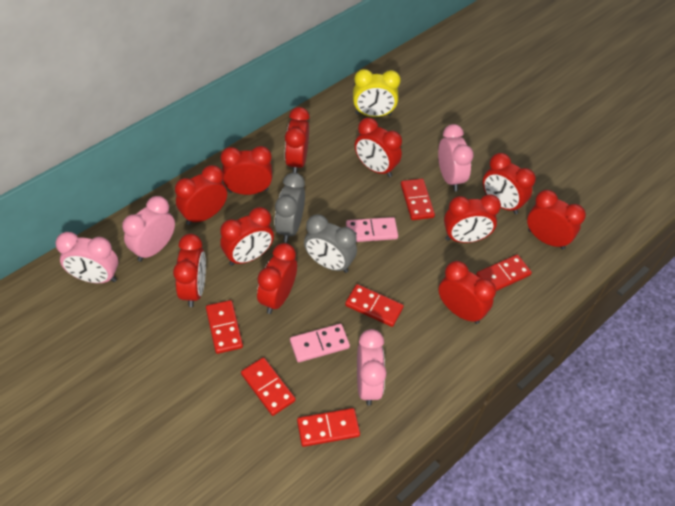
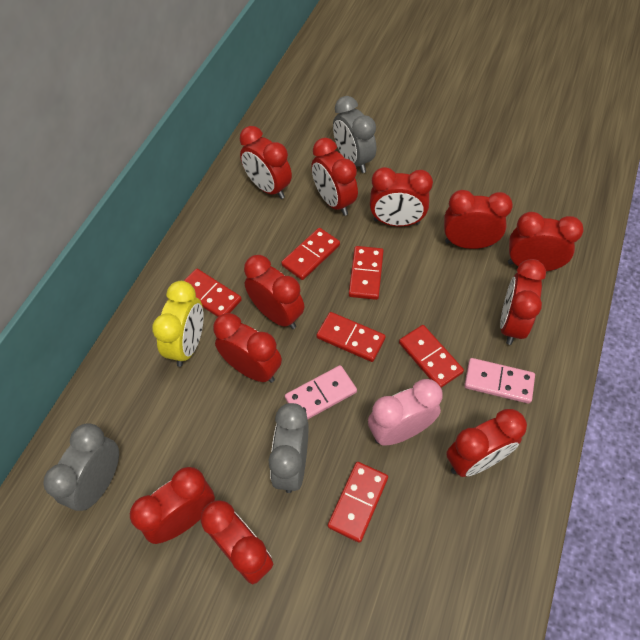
grey clock: 2 -> 3
pink clock: 4 -> 1

